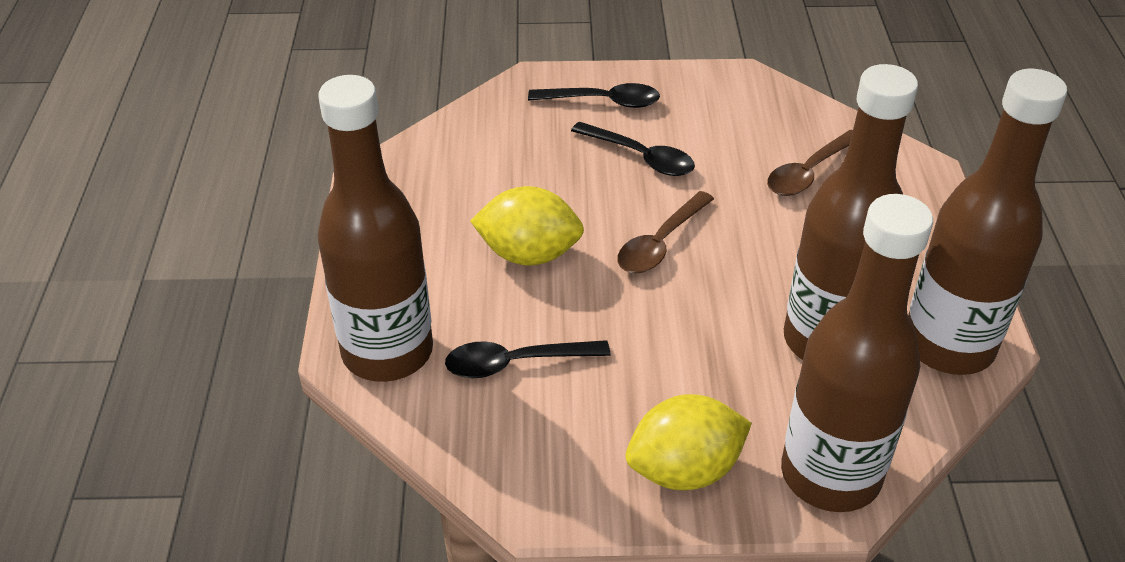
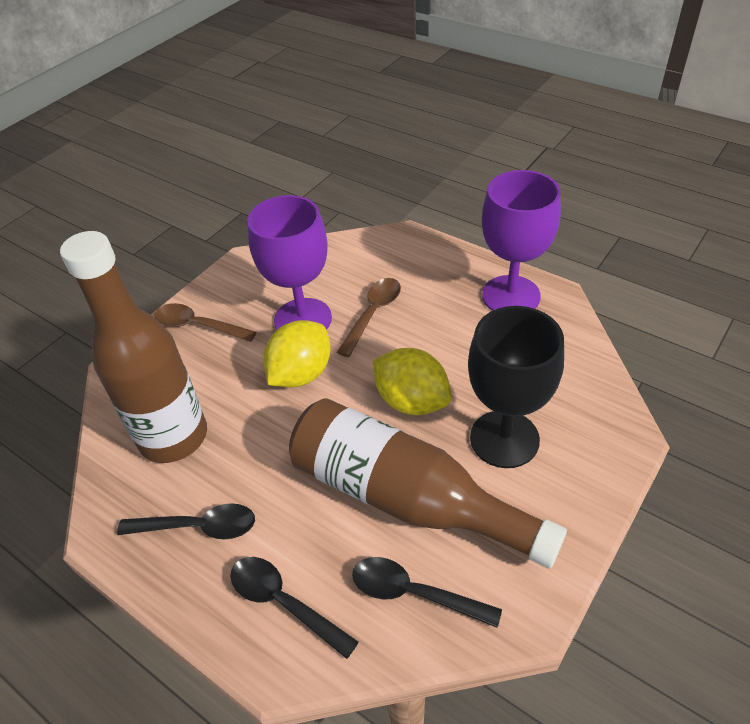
black goblet: 0 -> 1
brown bottle: 4 -> 2
purple goblet: 0 -> 2

